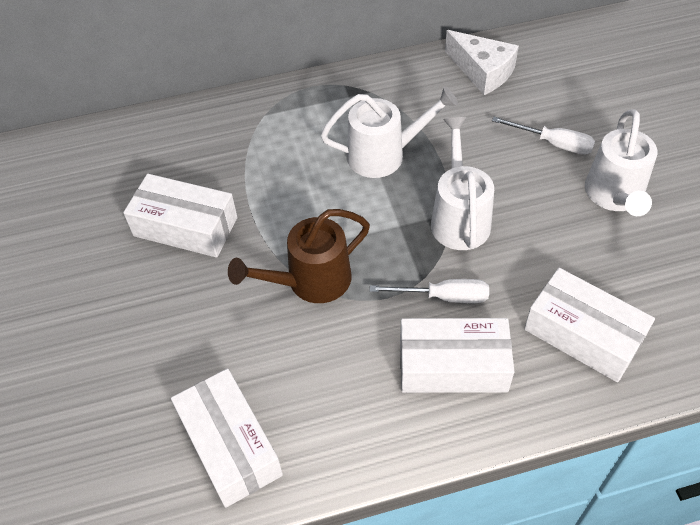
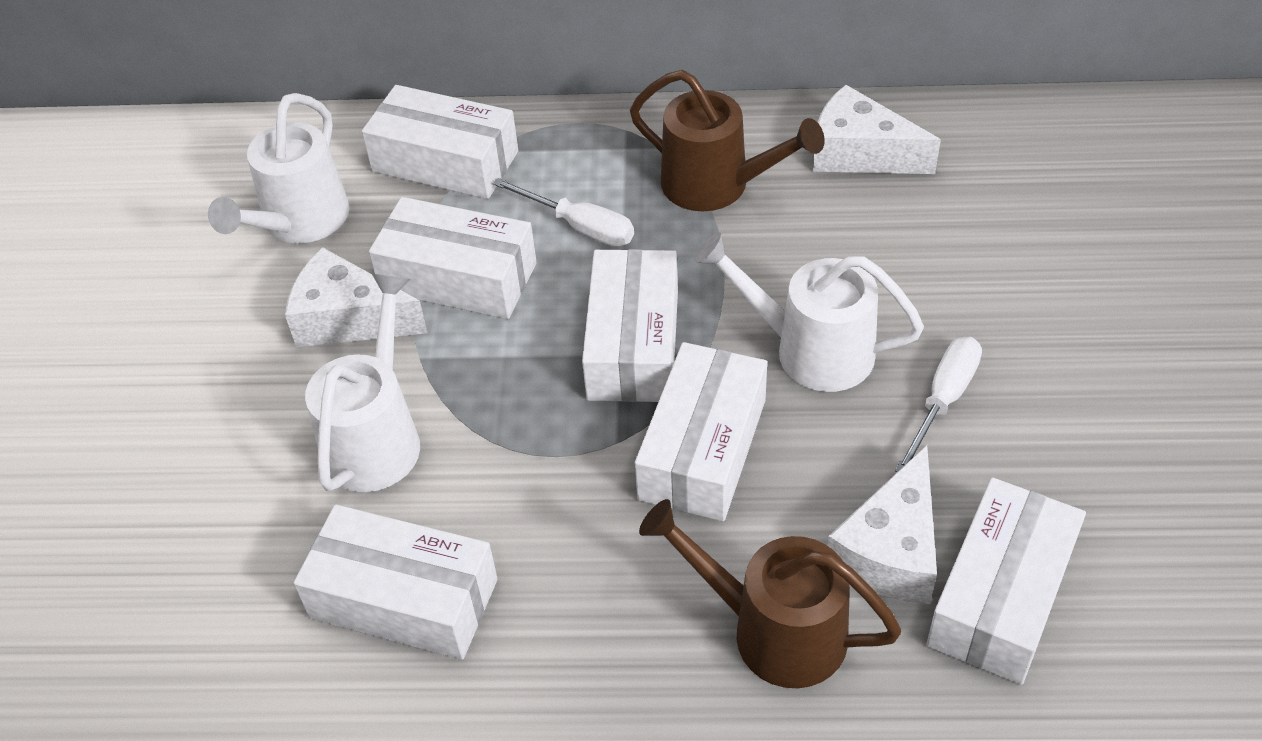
brown watering can: 1 -> 2
white box: 4 -> 6
white cheese: 1 -> 3

